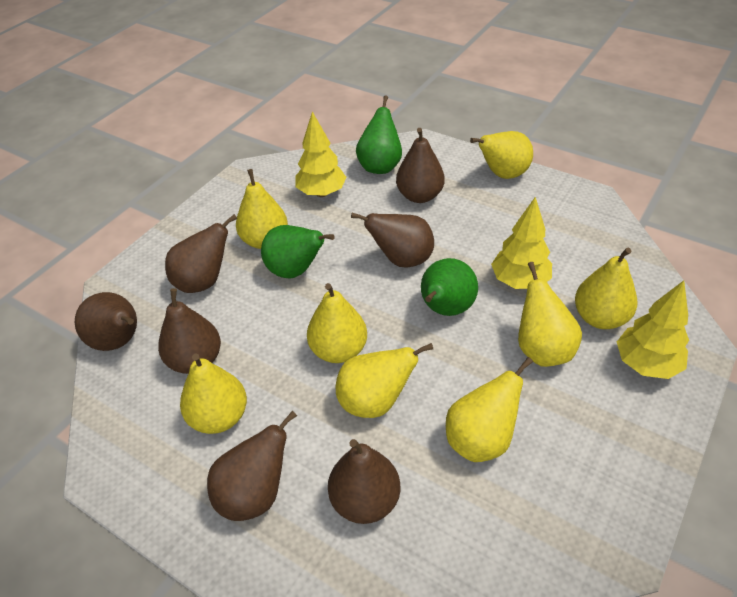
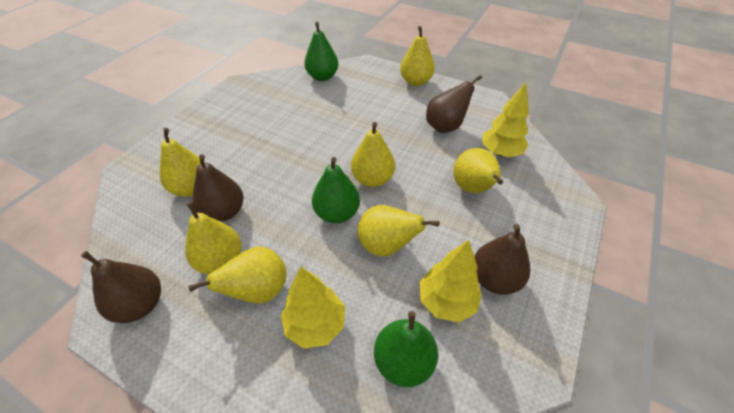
brown pear: 7 -> 4
yellow pear: 8 -> 7

